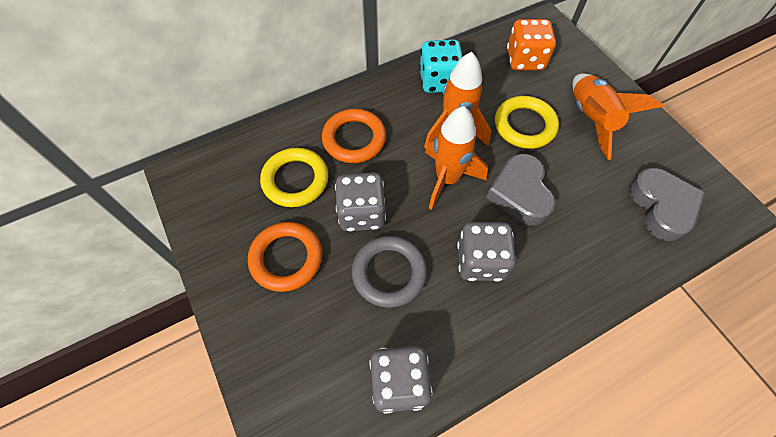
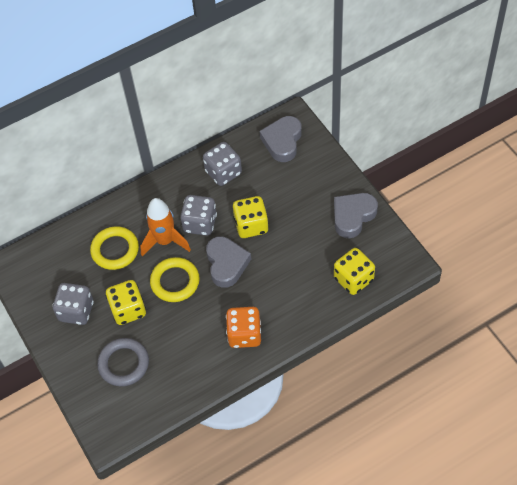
grey heart: 2 -> 3
orange ring: 2 -> 0
orange rocket: 3 -> 1
turquoise dice: 1 -> 0
yellow dice: 0 -> 3

